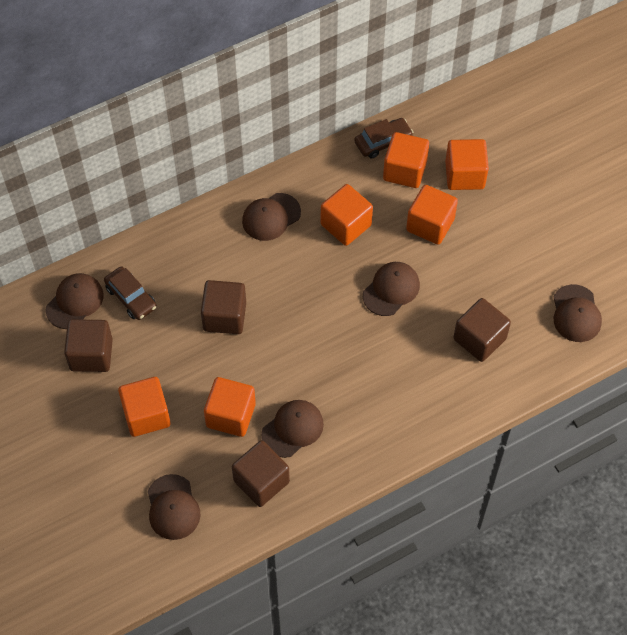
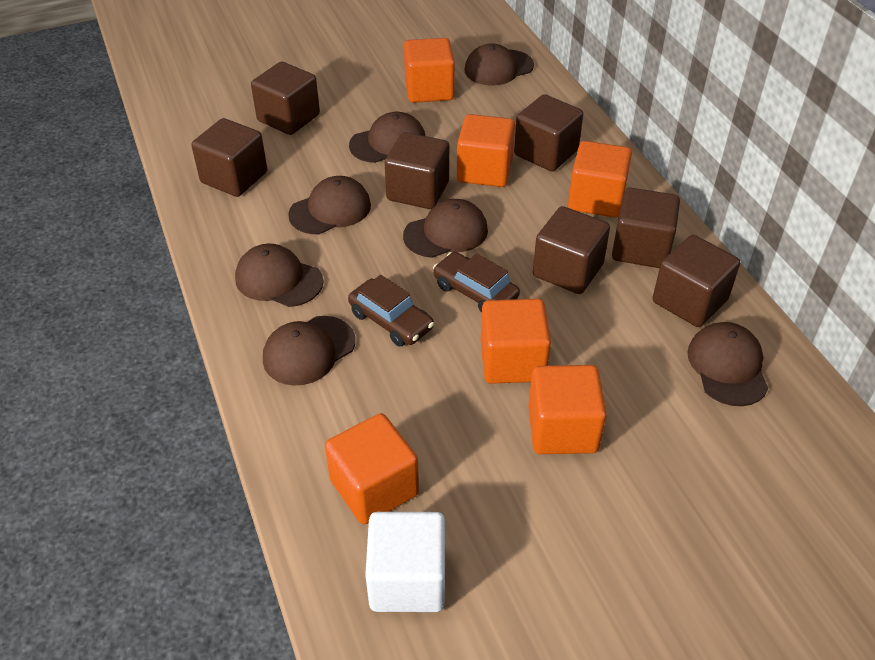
brown cap: 6 -> 7
brown cube: 4 -> 7
white cube: 0 -> 1

